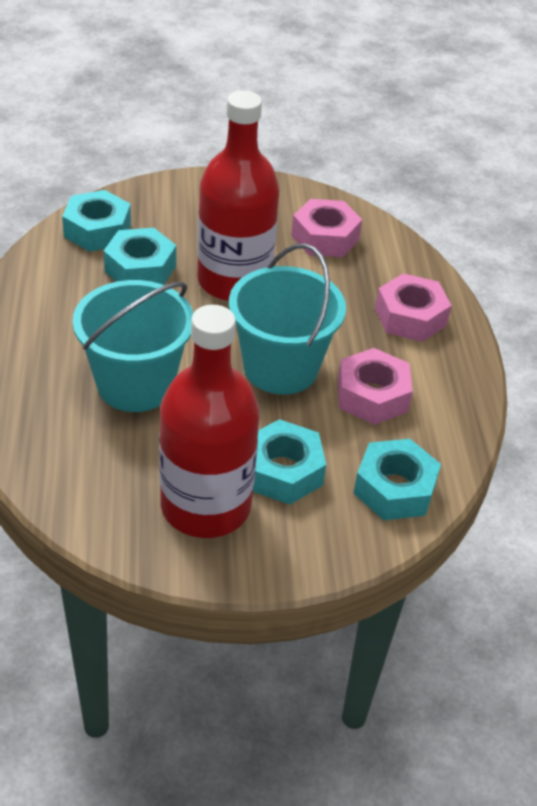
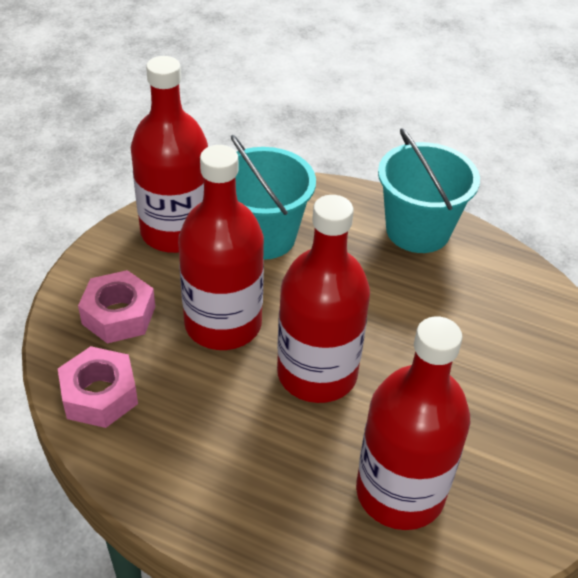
pink nut: 3 -> 2
red bottle: 2 -> 4
turquoise nut: 4 -> 0

